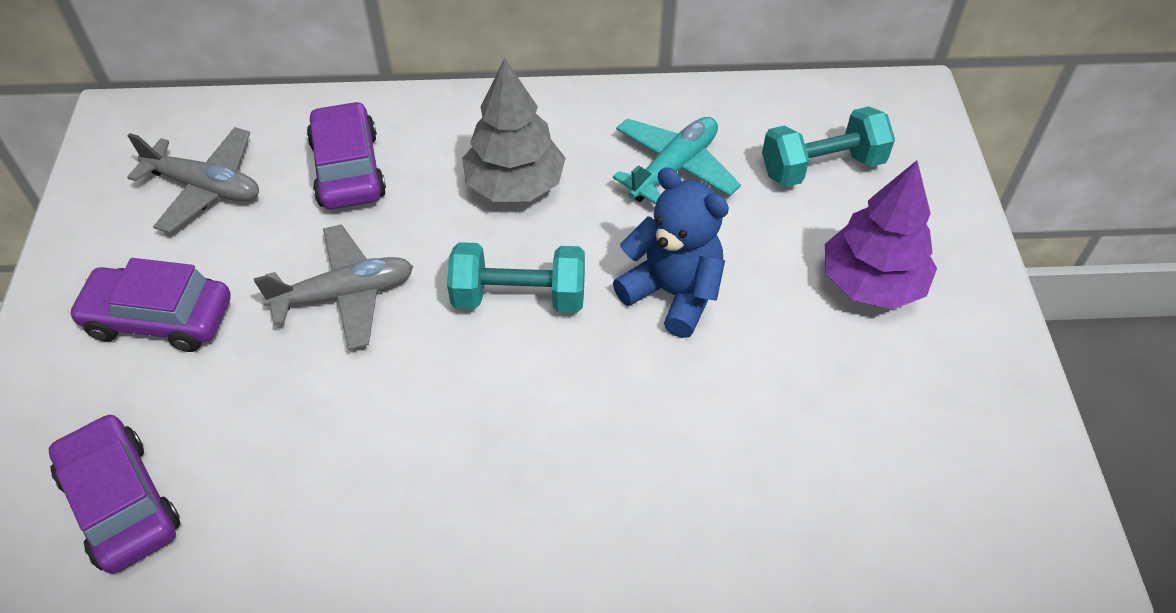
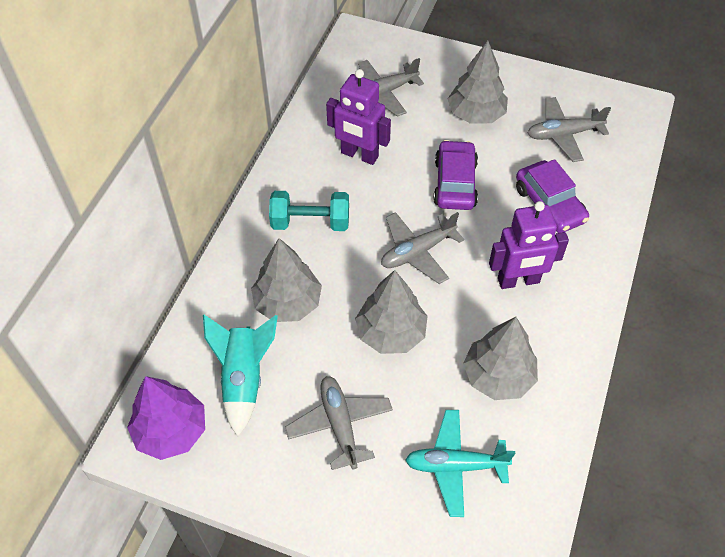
blue teddy bear: 1 -> 0
grey plane: 2 -> 4
grey tree: 1 -> 4
purple car: 3 -> 2
purple robot: 0 -> 2
turquoise dumbbell: 2 -> 1
turquoise rocket: 0 -> 1

